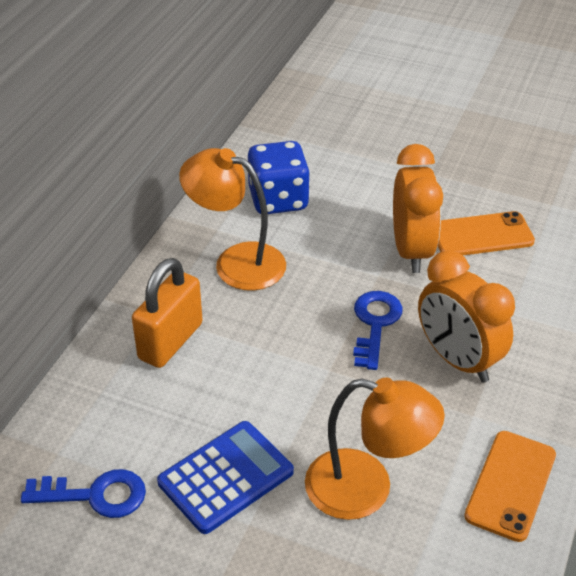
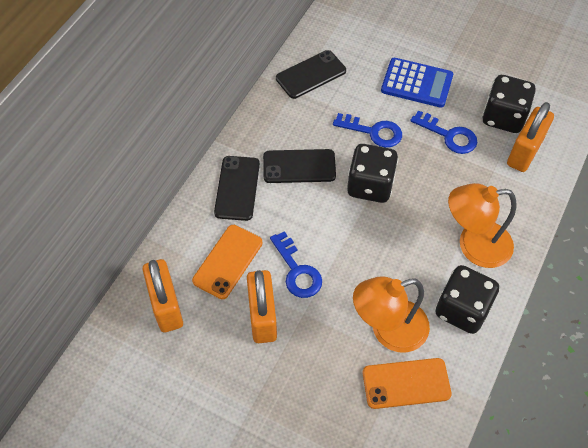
black dice: 0 -> 3
black phone: 0 -> 3
blue dice: 1 -> 0
blue key: 2 -> 3
orange clock: 2 -> 0
orange padlock: 1 -> 3

